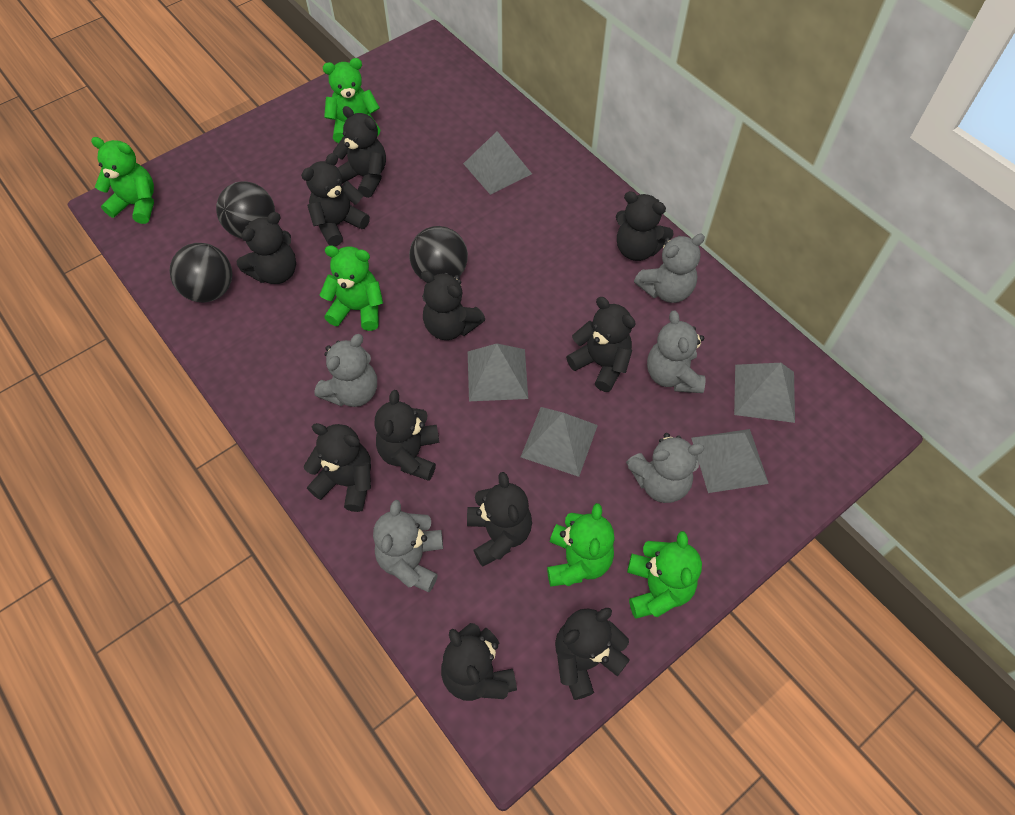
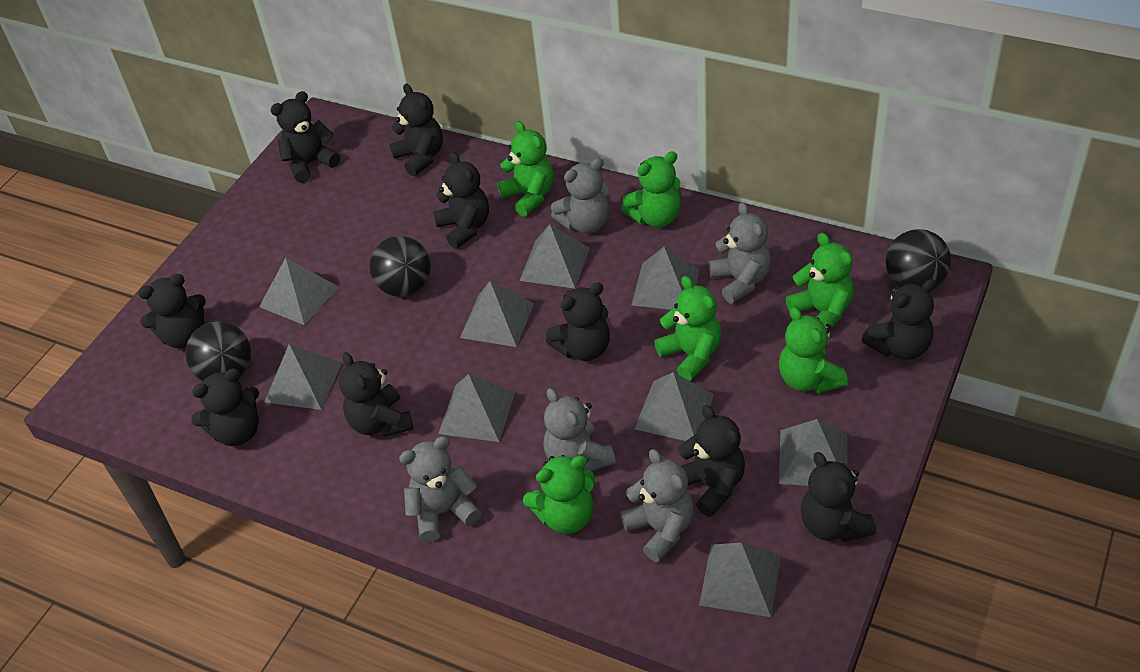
black teddy bear: 11 -> 10
green teddy bear: 5 -> 6
grey pyramid: 5 -> 9

